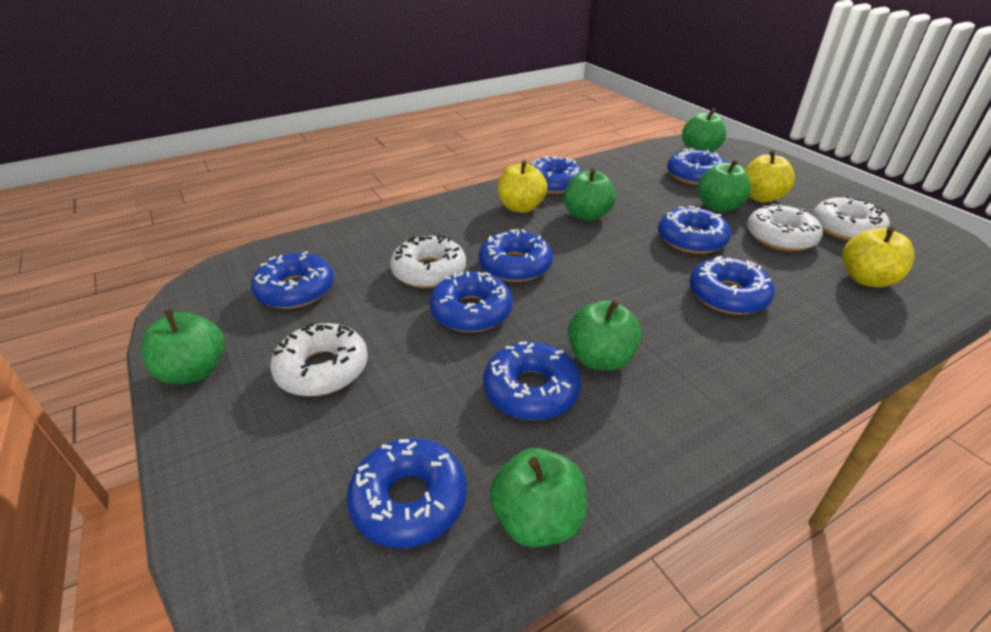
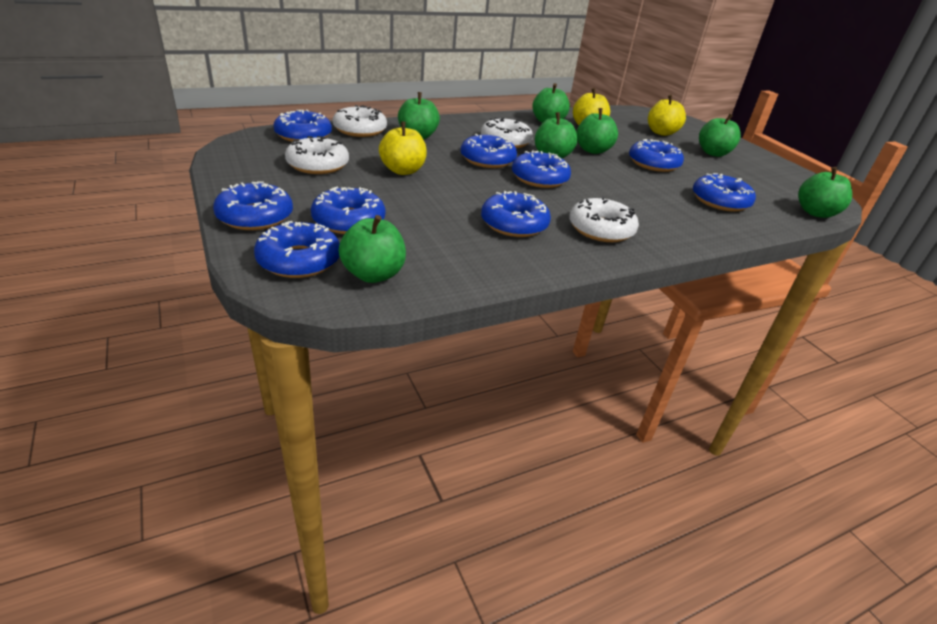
green apple: 6 -> 7

